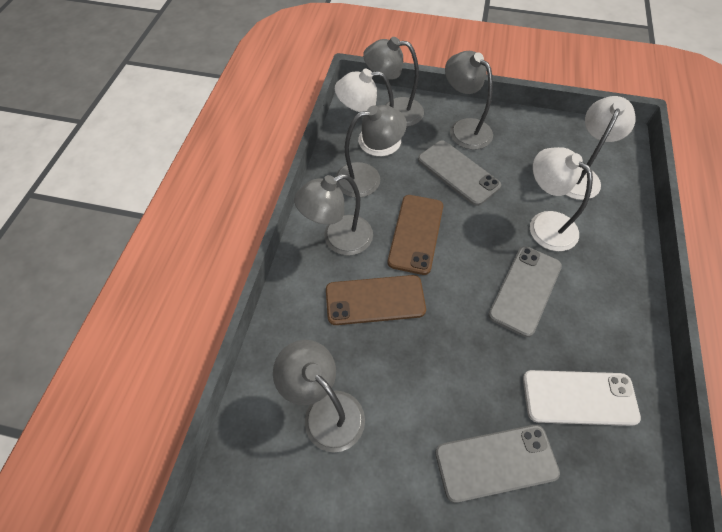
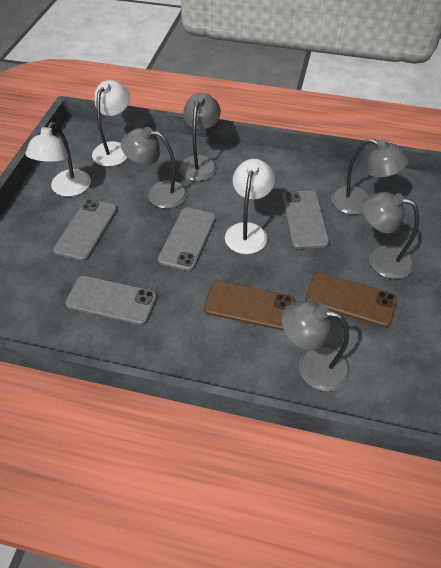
grey phone: 3 -> 4
white phone: 1 -> 0

